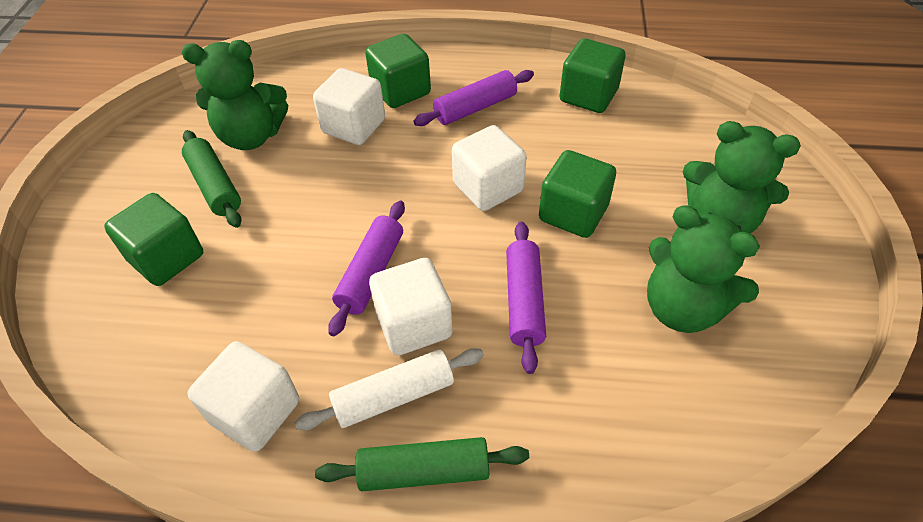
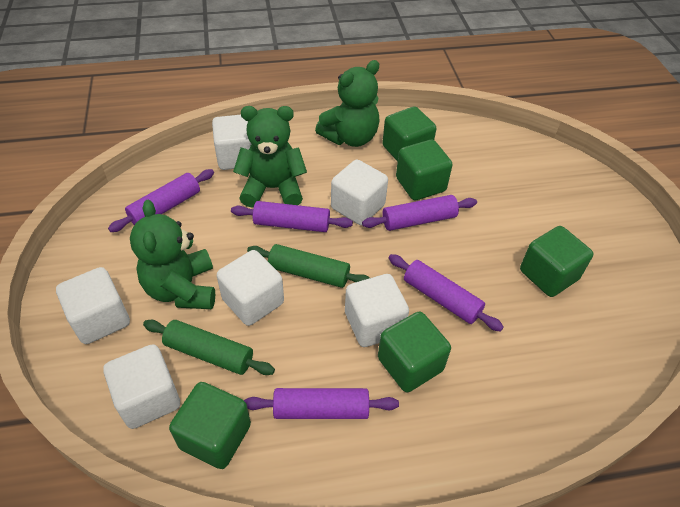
green cube: 4 -> 5
purple rolling pin: 3 -> 5
white cube: 4 -> 6
white rolling pin: 1 -> 0

